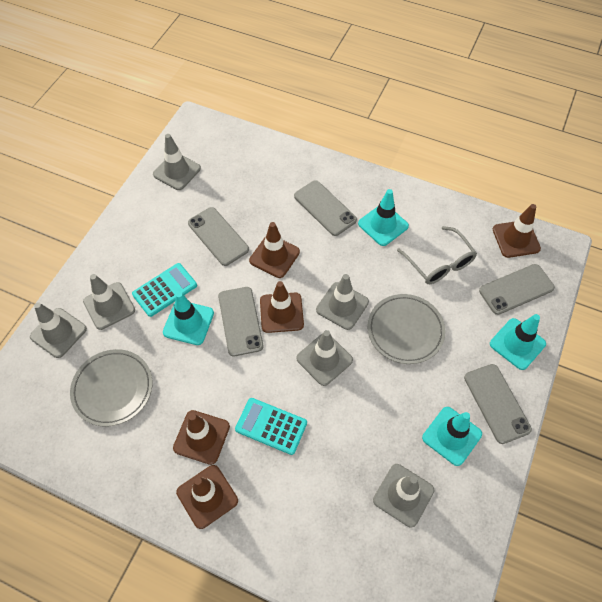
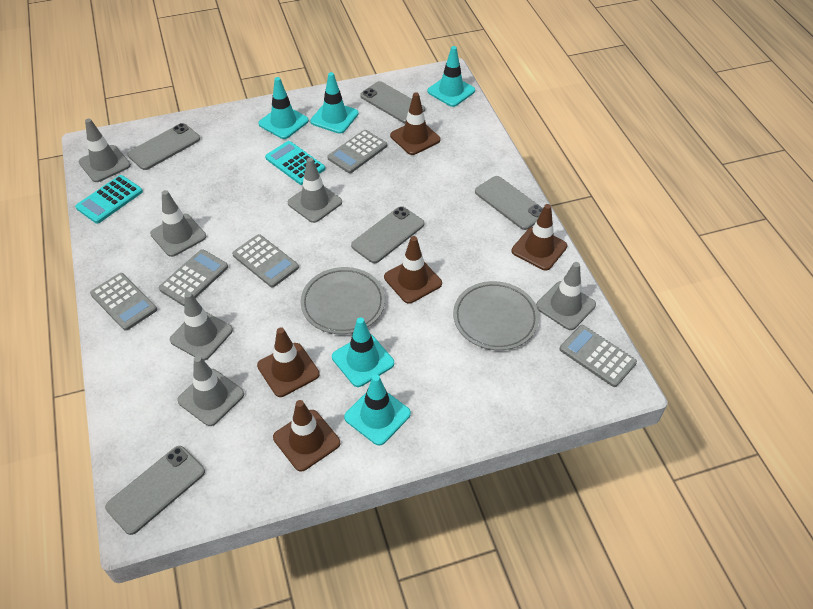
grey calculator: 0 -> 5
grey glasses: 1 -> 0
turquoise traffic cone: 4 -> 5

